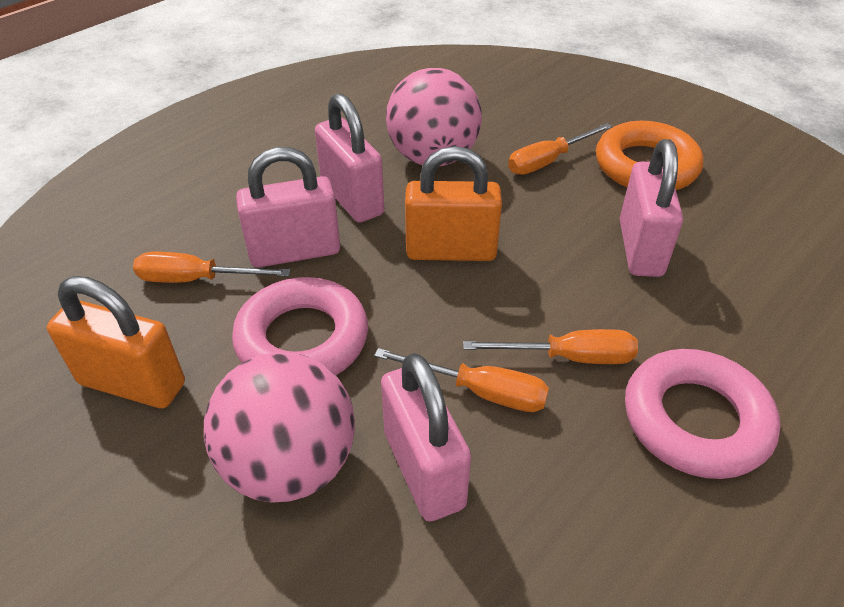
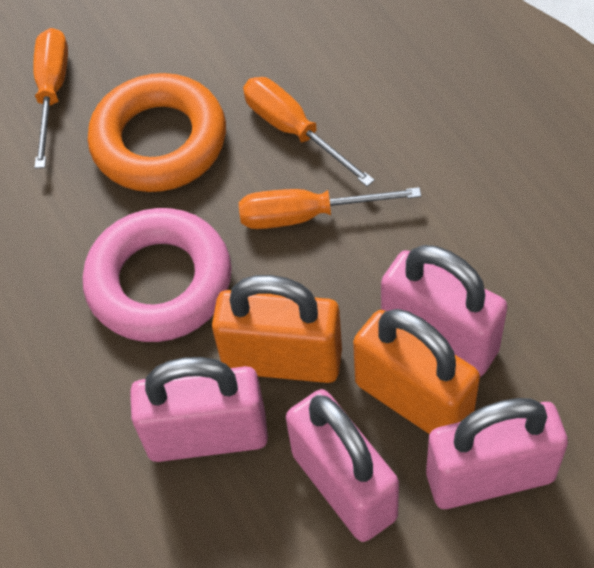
orange screwdriver: 4 -> 3
pink ball: 2 -> 0
pink ring: 2 -> 1

